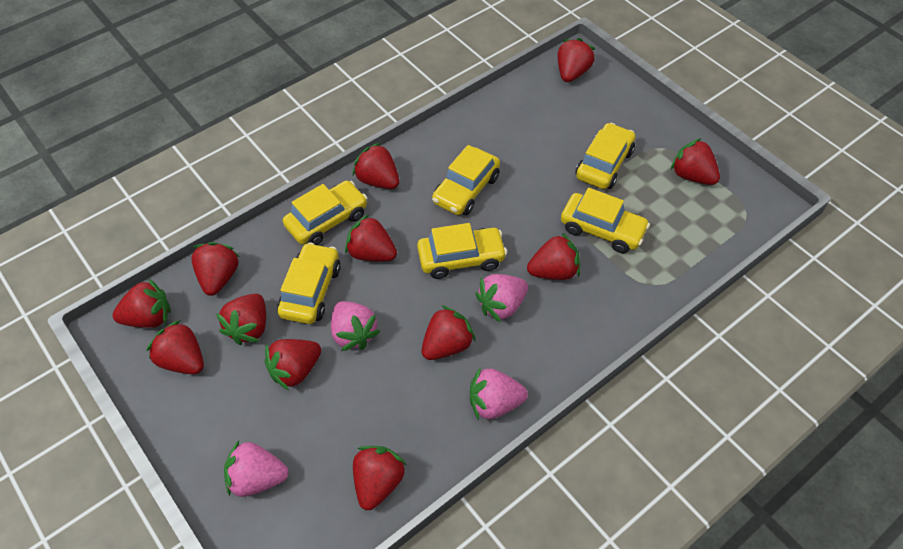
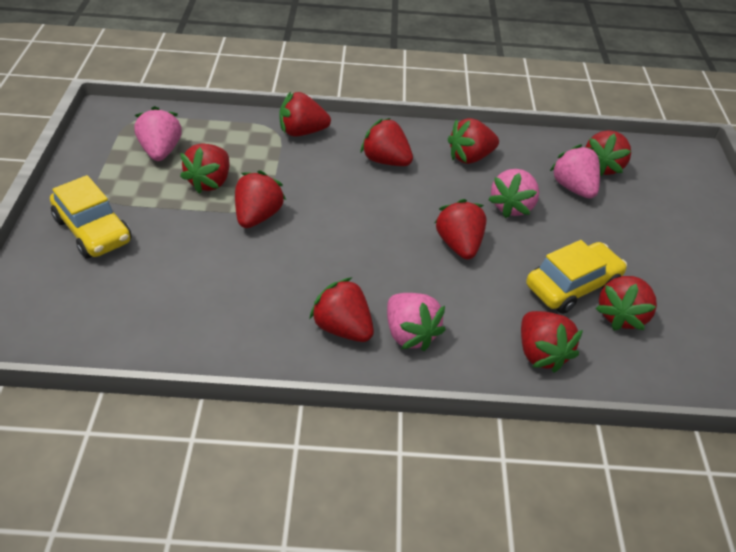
red strawberry: 12 -> 10
yellow car: 6 -> 2

